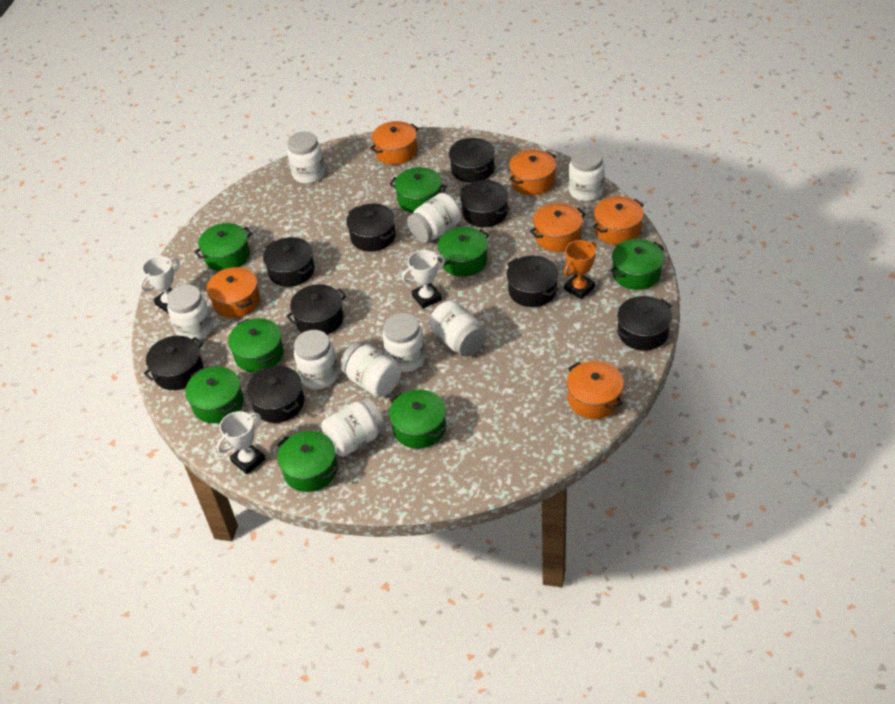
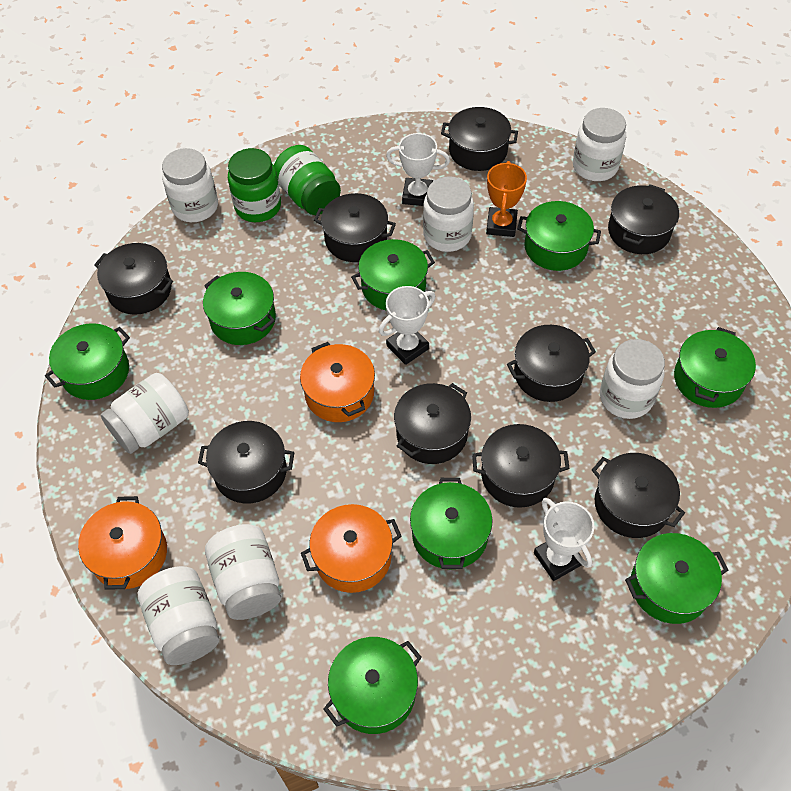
green jar: 0 -> 2
orange pot: 6 -> 3
white jar: 9 -> 7

